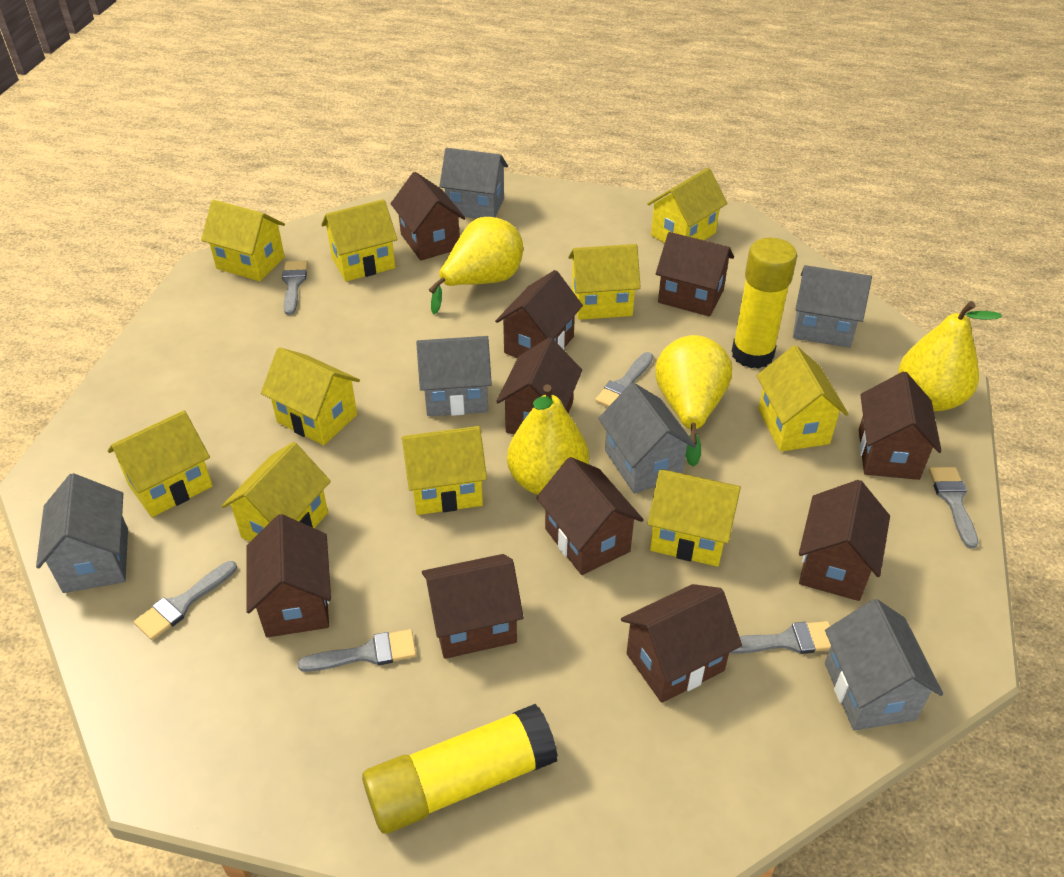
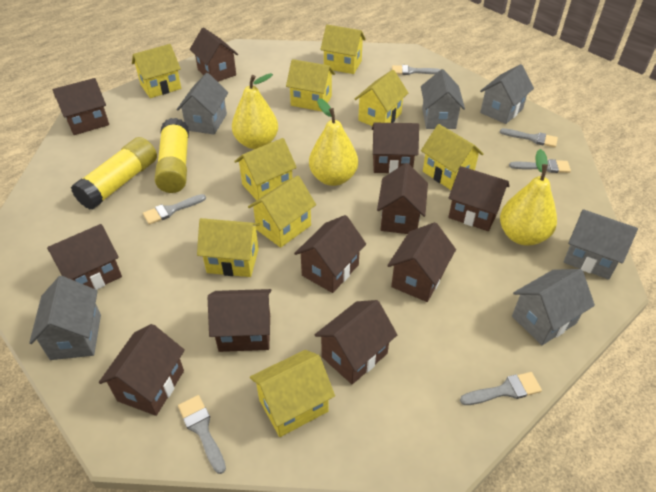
brown house: 10 -> 11
yellow house: 10 -> 9
yellow pear: 4 -> 3

